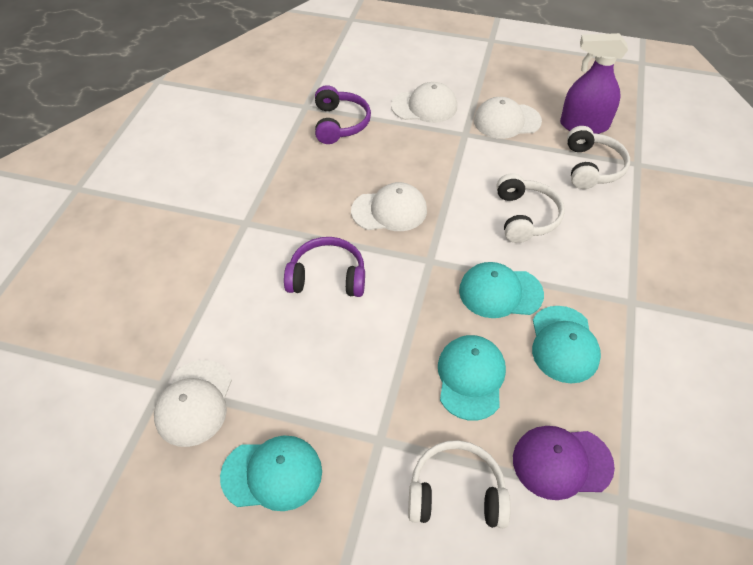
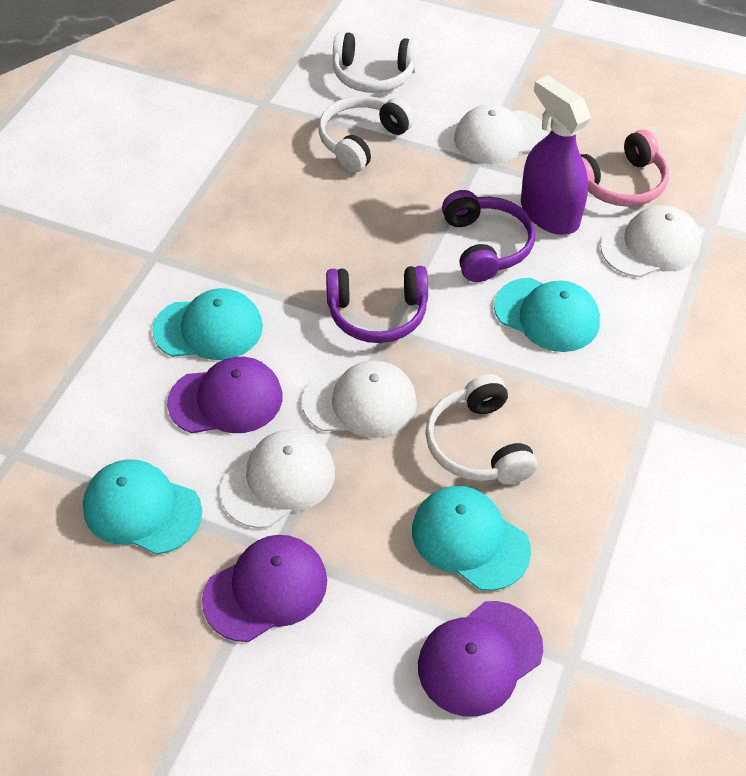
pink headphones: 0 -> 1
purple cap: 1 -> 3

